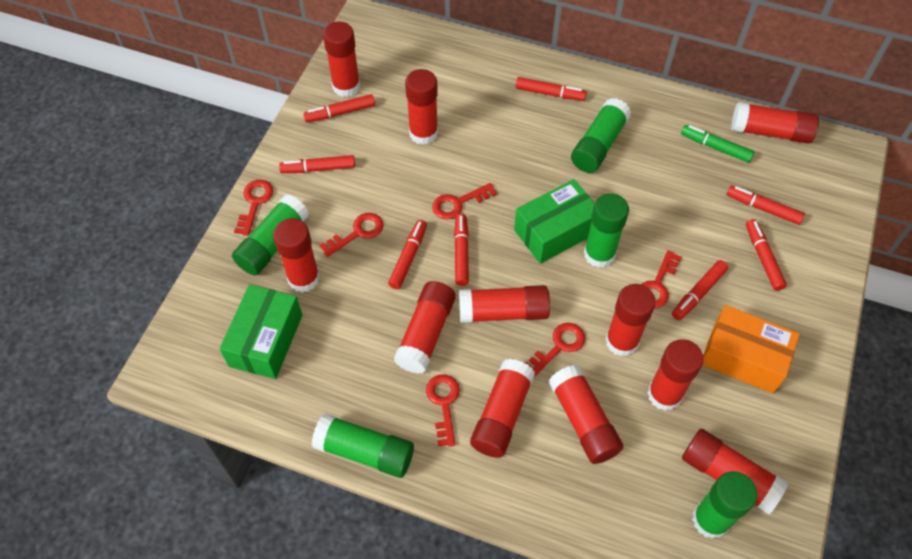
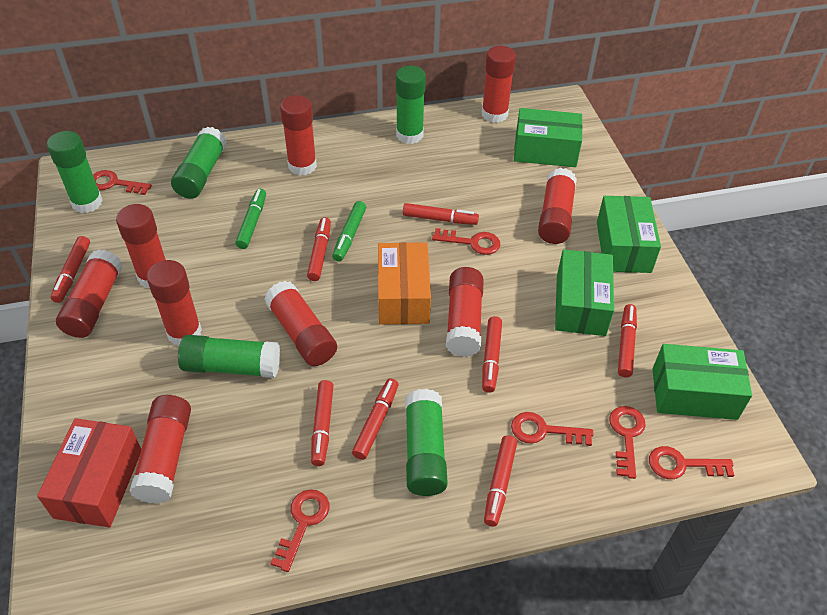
green box: 2 -> 4
green marker: 1 -> 2
red box: 0 -> 1
red glue stick: 11 -> 9

